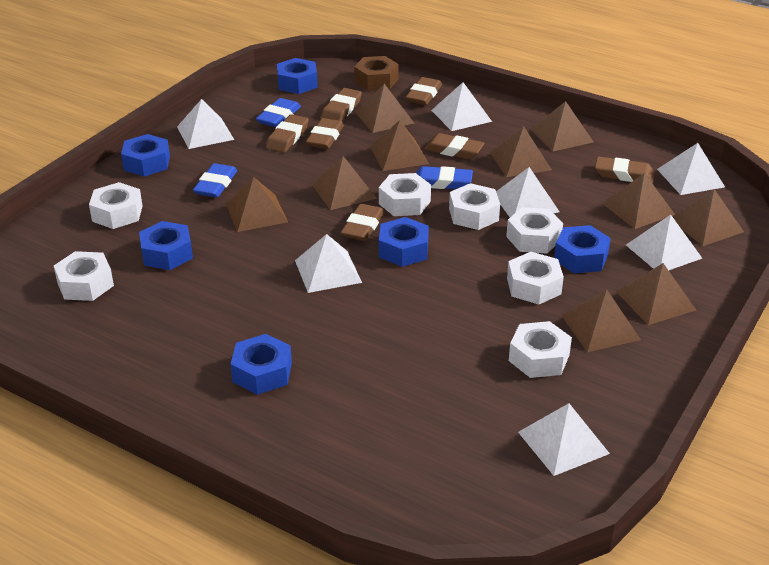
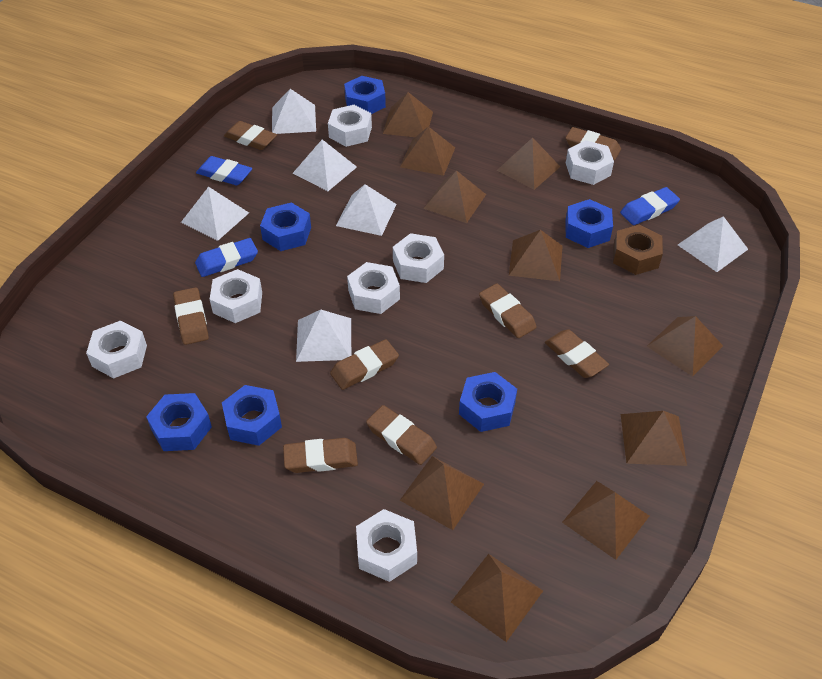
brown eraser: 7 -> 8
white pyramid: 7 -> 6

